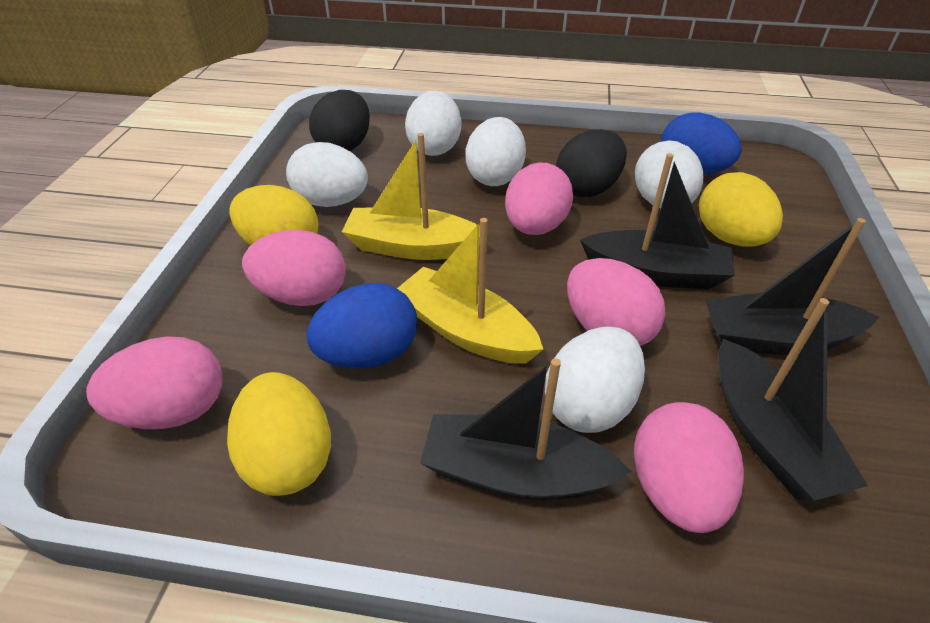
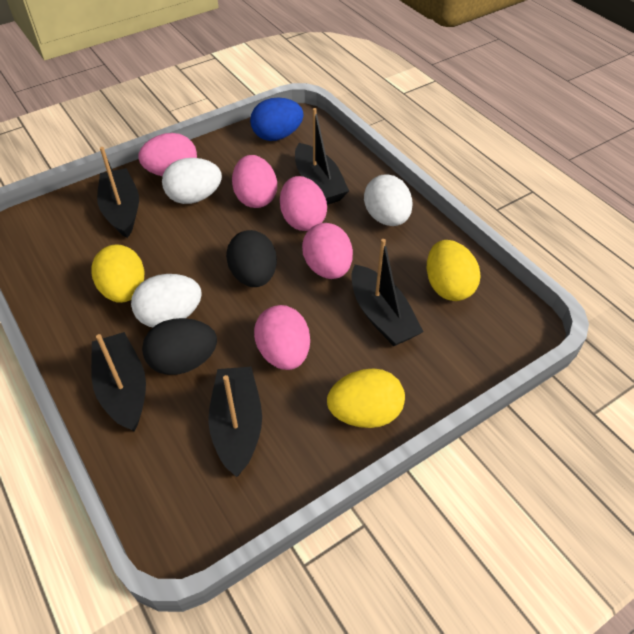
black boat: 4 -> 5
blue egg: 2 -> 1
white egg: 5 -> 3
yellow boat: 2 -> 0

